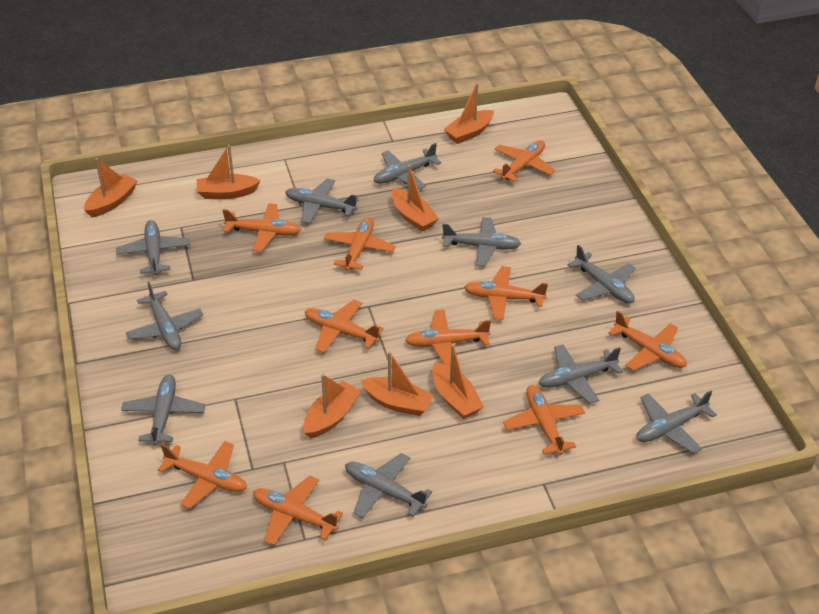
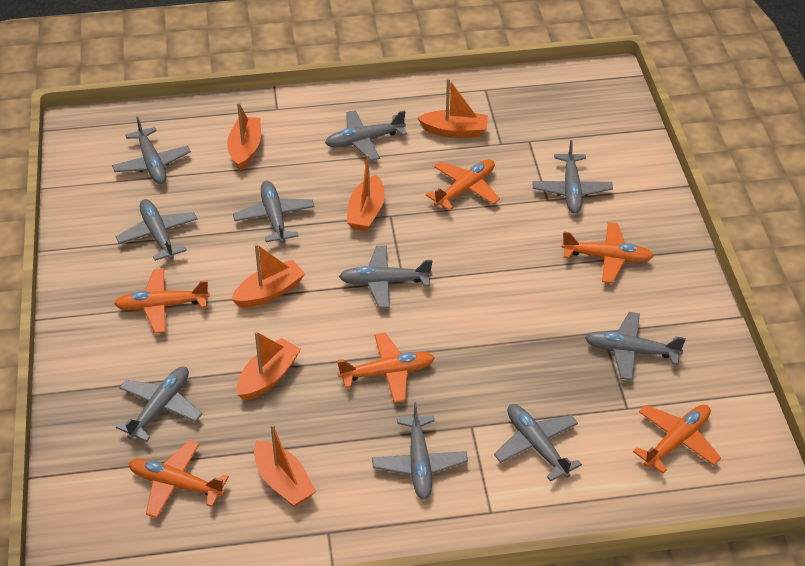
orange boat: 7 -> 6
orange plane: 10 -> 6

